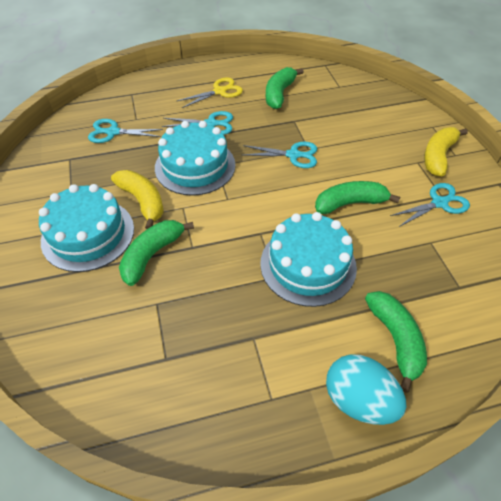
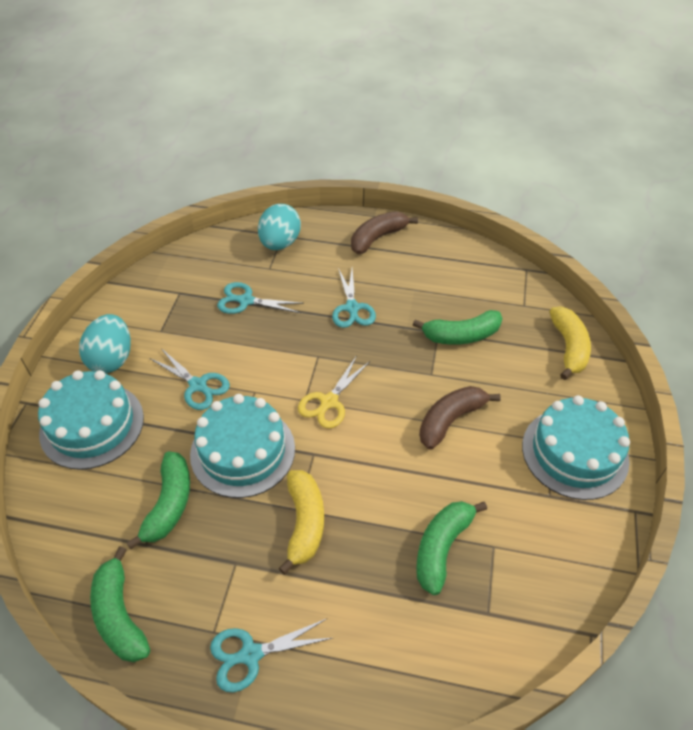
brown banana: 0 -> 2
turquoise egg: 1 -> 2

